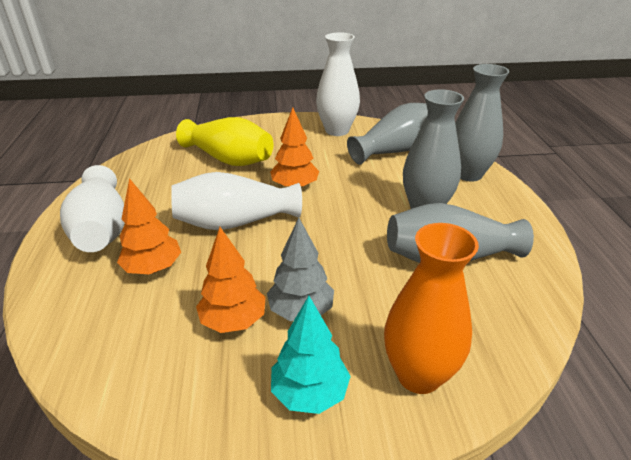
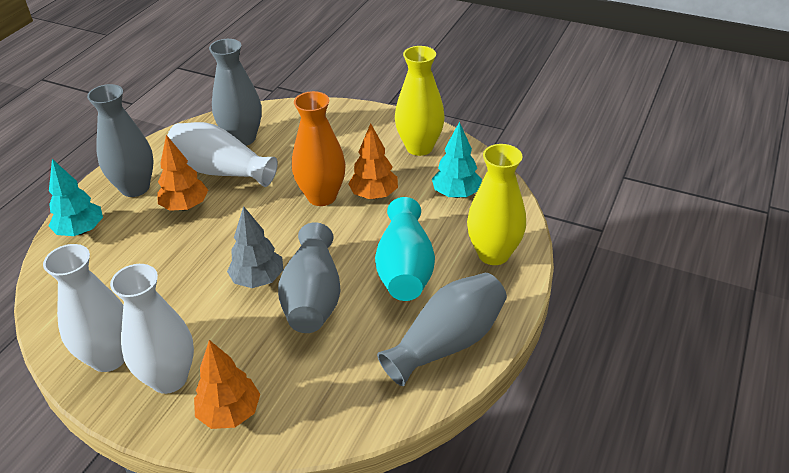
turquoise tree: 1 -> 2
turquoise vase: 0 -> 1
yellow vase: 1 -> 2

